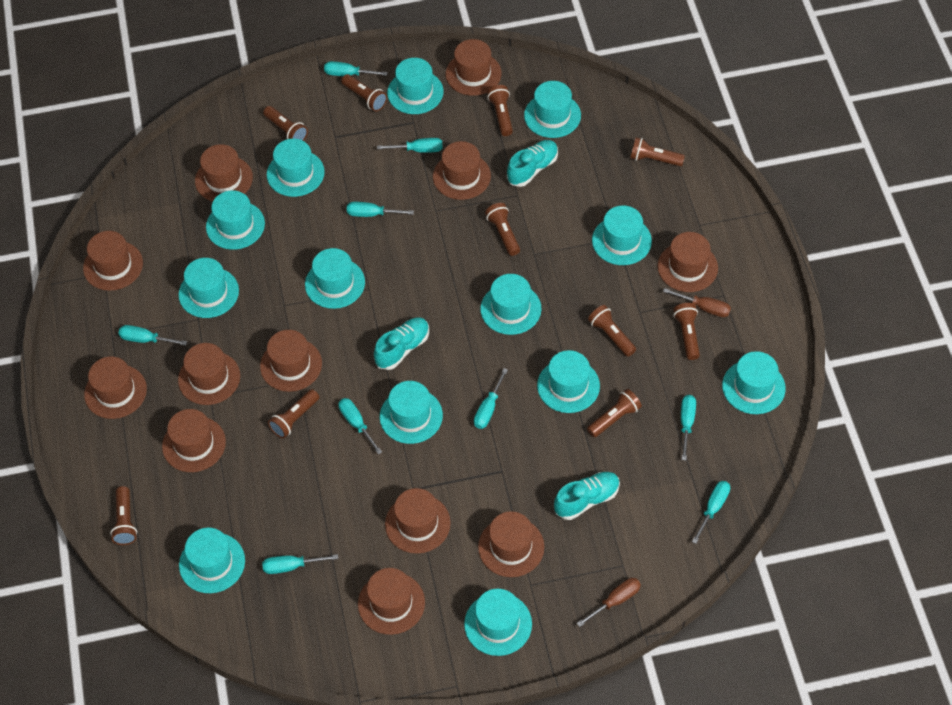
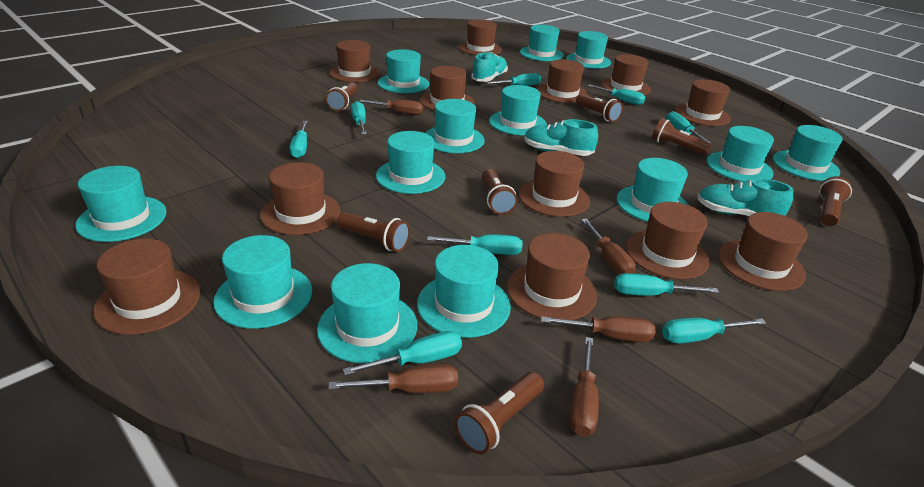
brown flashlight: 10 -> 7
brown screwdriver: 2 -> 5

